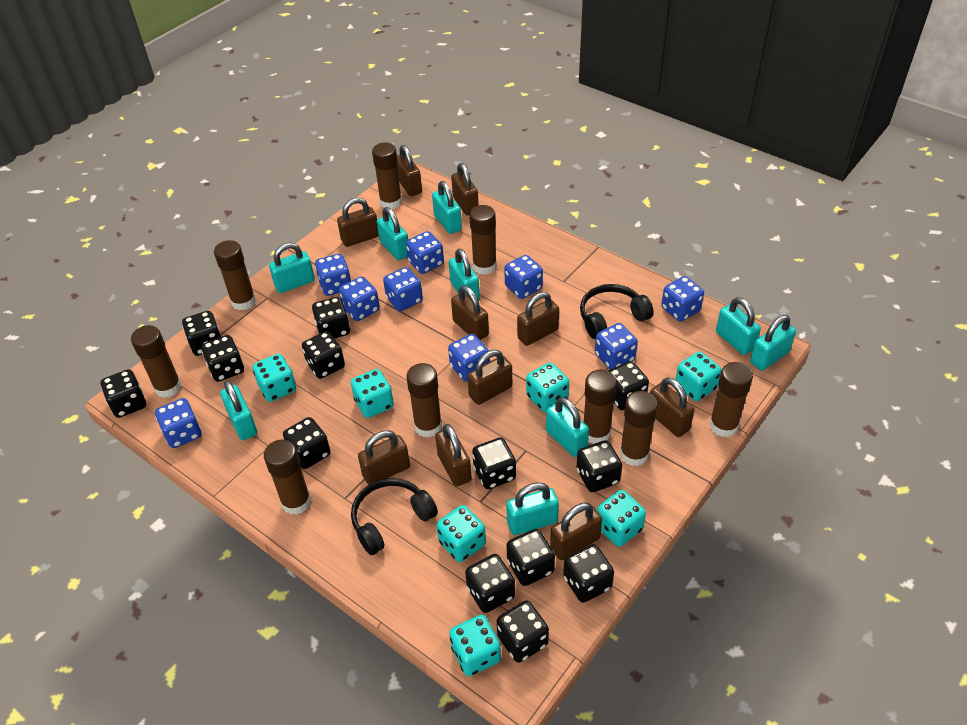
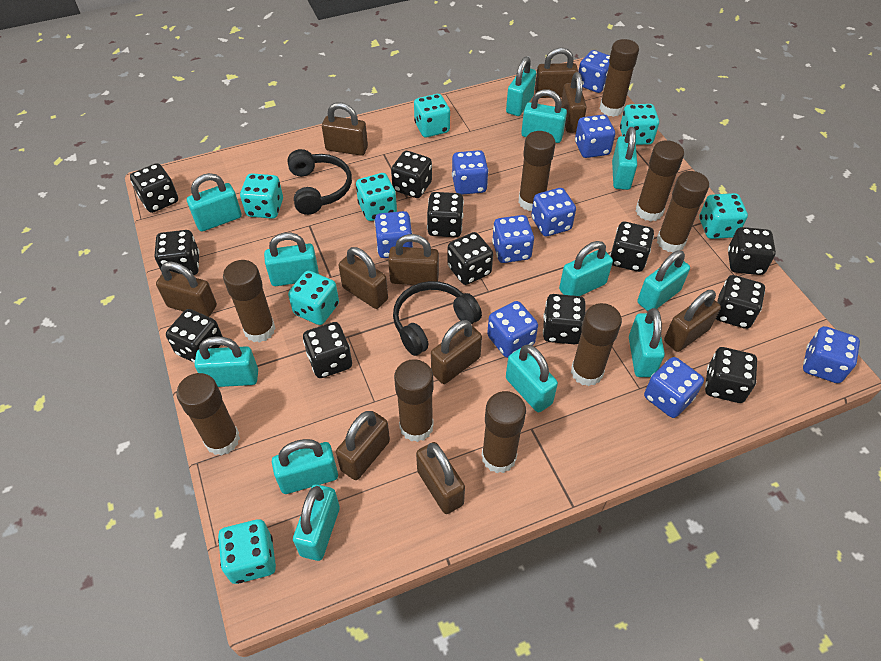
black dice: 13 -> 12
turquoise padlock: 9 -> 12

